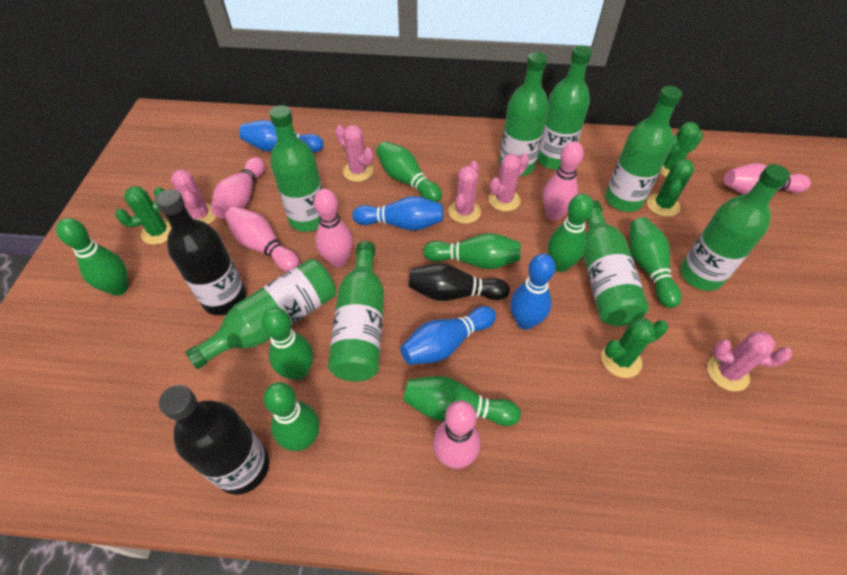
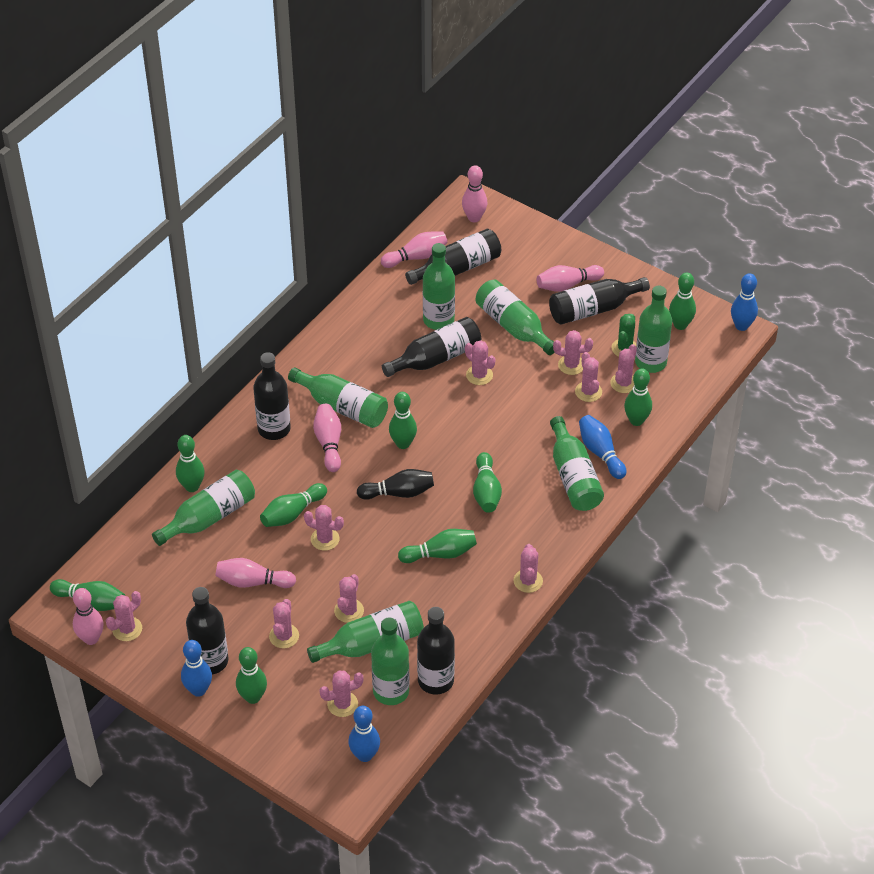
black bottle: 2 -> 6
green bowling pin: 8 -> 9
green cactus: 4 -> 1
pink cactus: 5 -> 10

